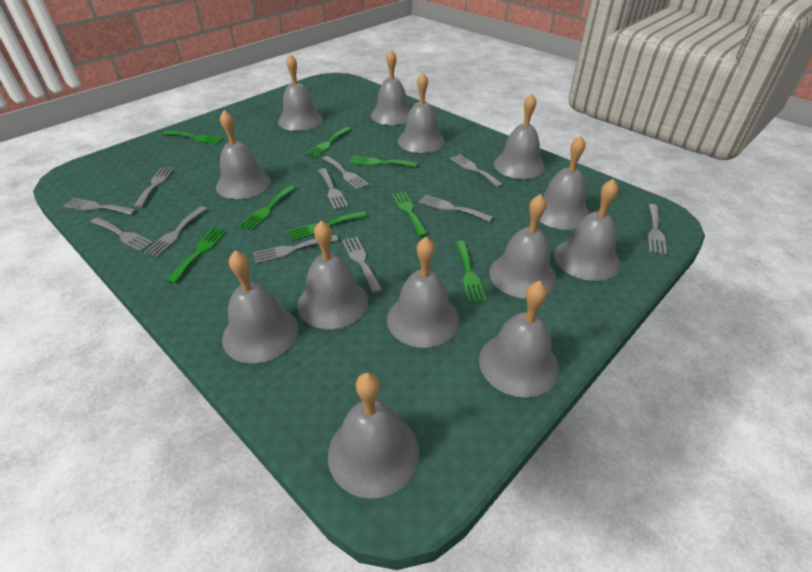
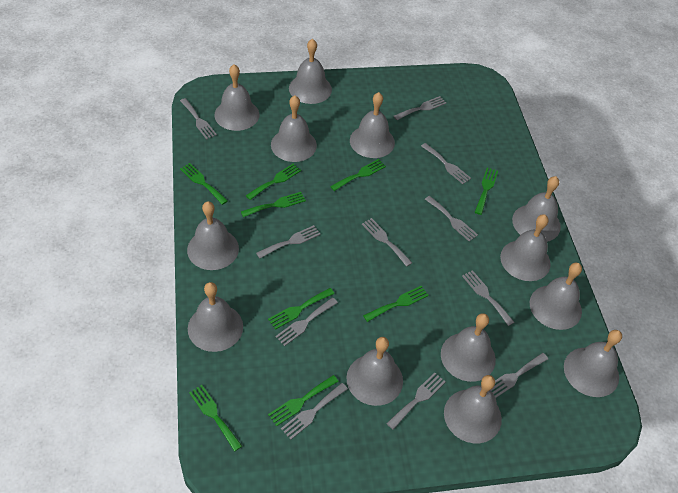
green fork: 8 -> 9

